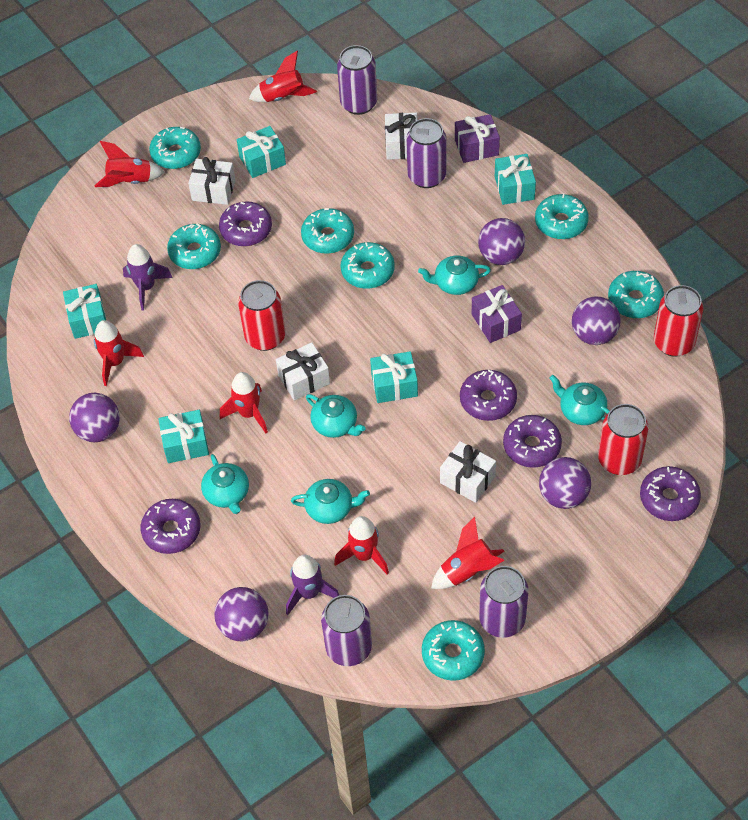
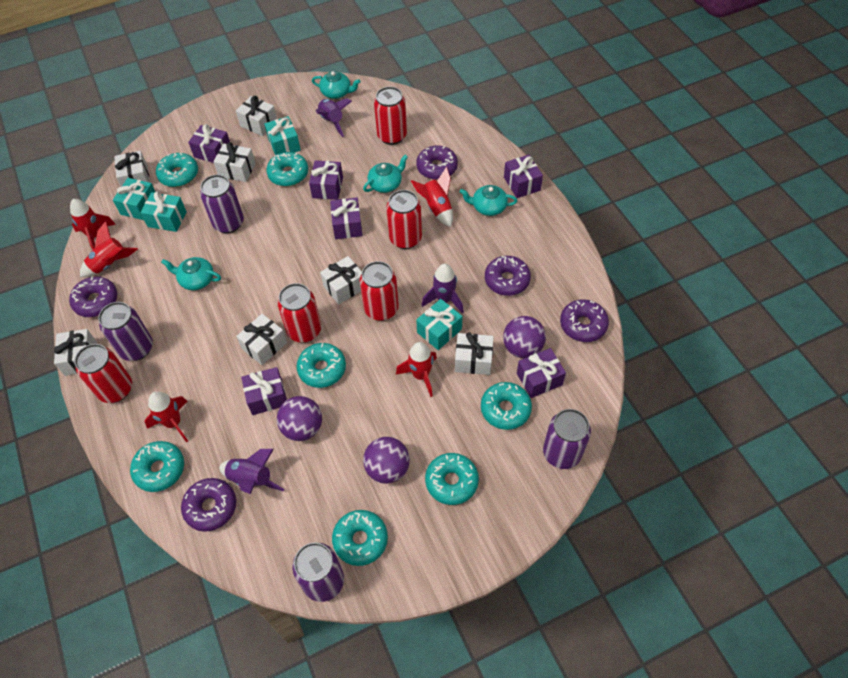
purple ball: 5 -> 3
purple gift: 2 -> 6
purple rocket: 2 -> 3
red can: 3 -> 5
red rocket: 6 -> 5
turquoise gift: 5 -> 4
turquoise teapot: 5 -> 4
white gift: 4 -> 7

